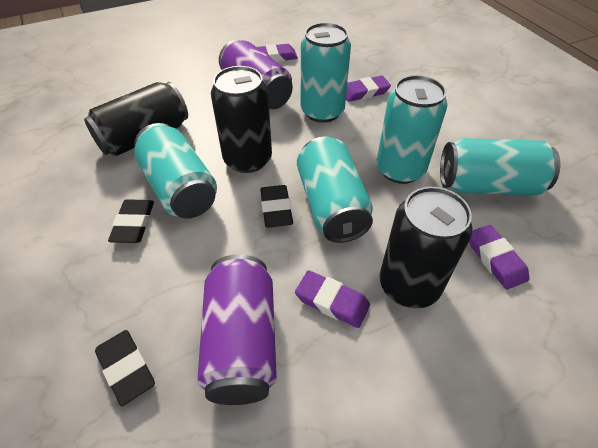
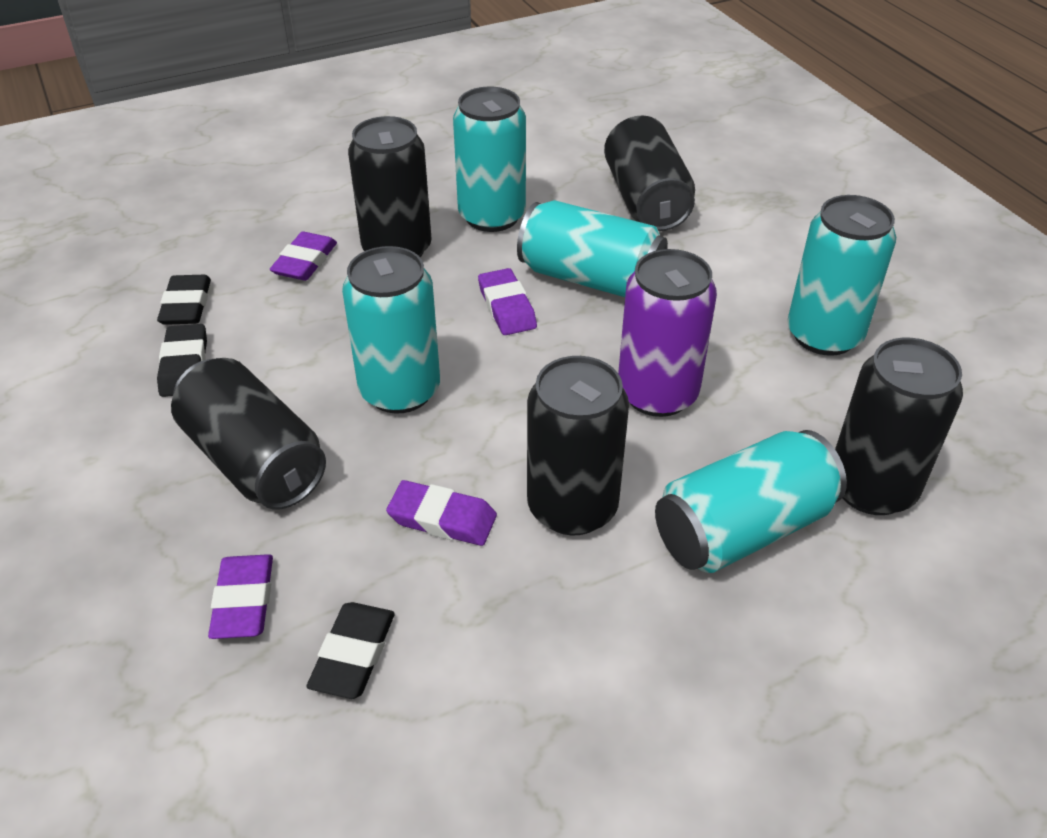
black can: 3 -> 5
purple can: 2 -> 1

